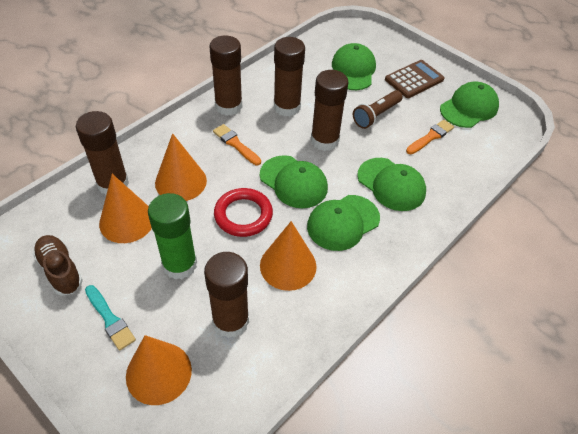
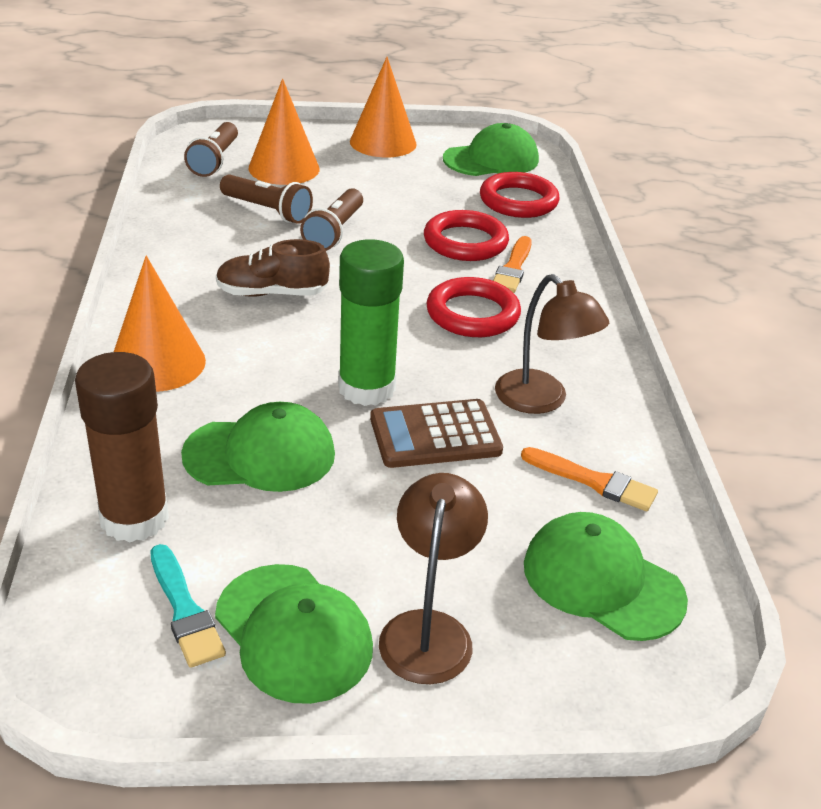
brown flashlight: 1 -> 3
brown glue stick: 5 -> 1
brown lamp: 0 -> 2
green cap: 5 -> 4
orange cone: 4 -> 3
red ring: 1 -> 3

